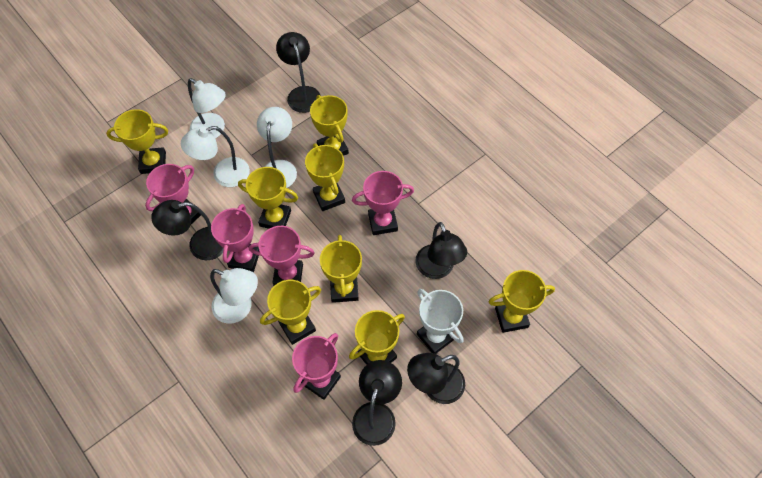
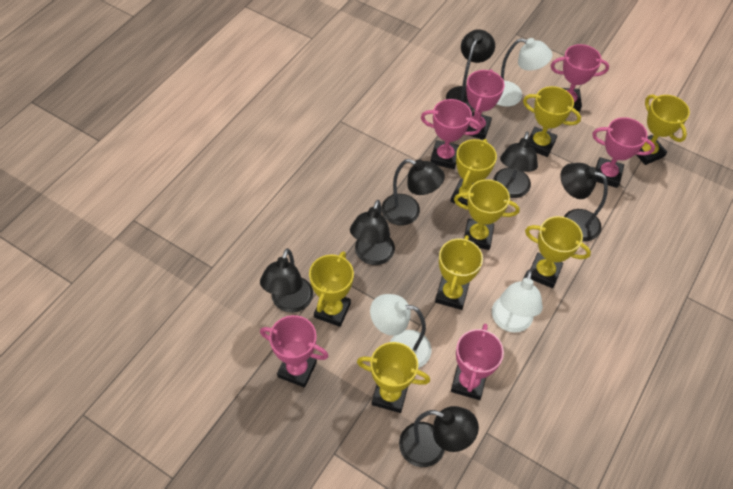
black lamp: 5 -> 7
pink trophy: 5 -> 6
white lamp: 4 -> 3
white trophy: 1 -> 0

